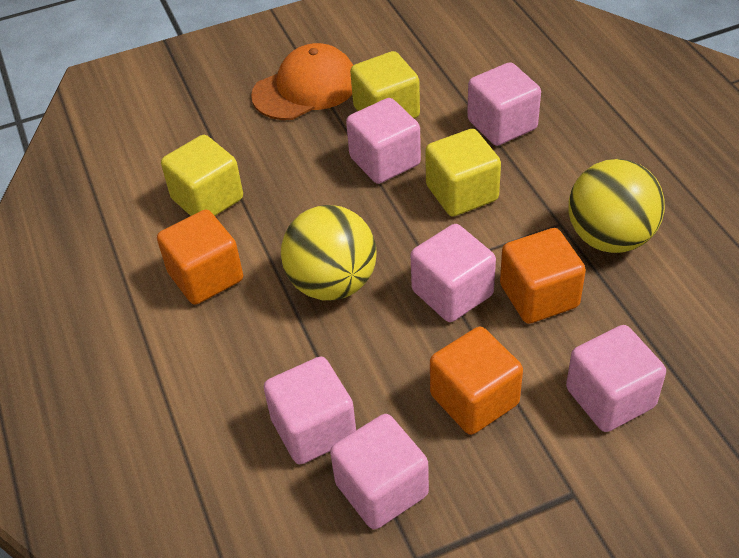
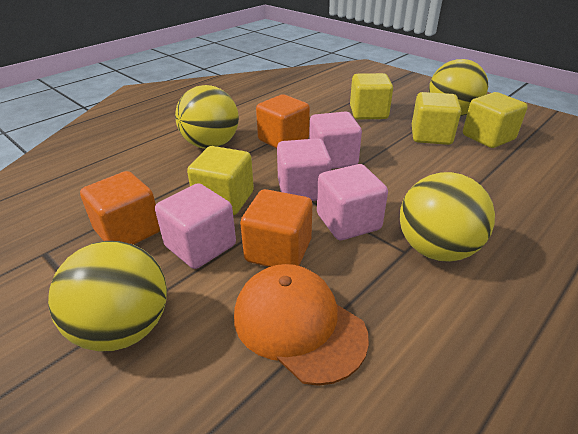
pink cube: 6 -> 4
yellow ball: 2 -> 4
yellow cube: 3 -> 4

